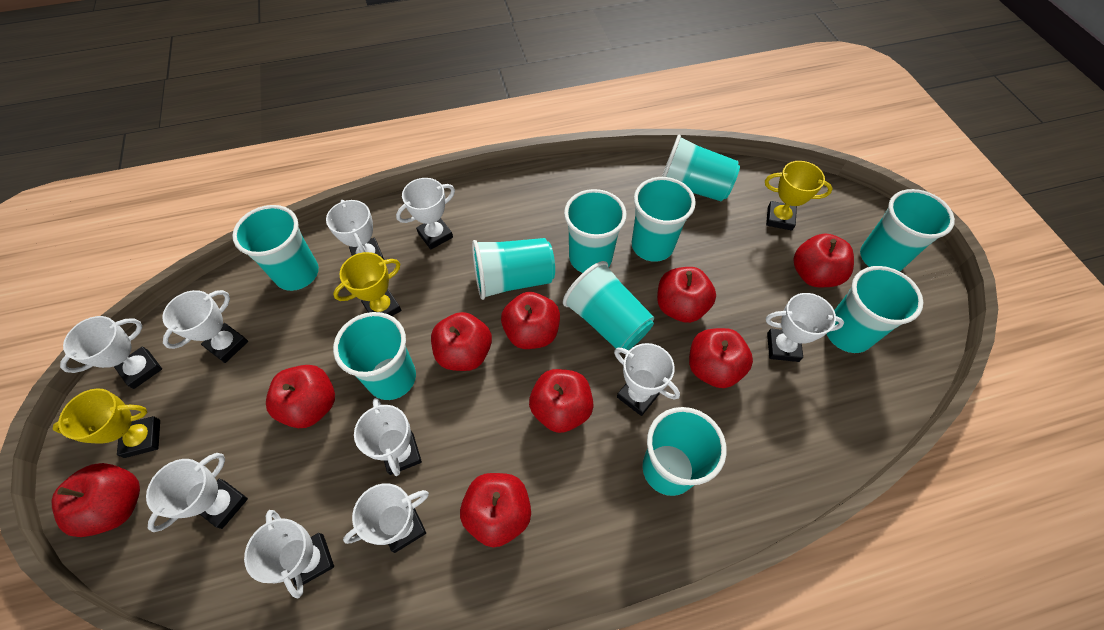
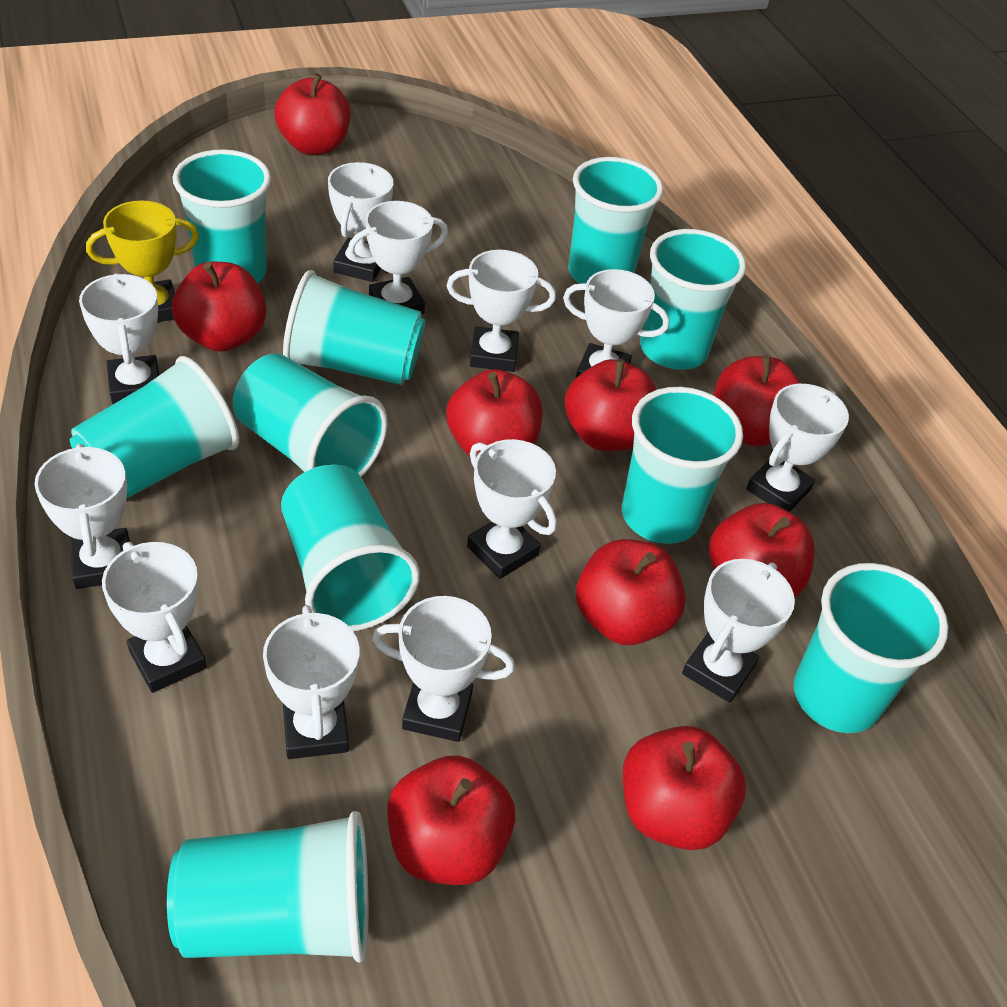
white trophy: 10 -> 12
yellow trophy: 3 -> 1

